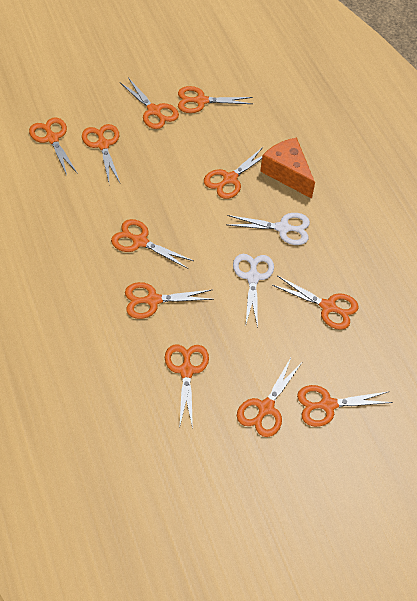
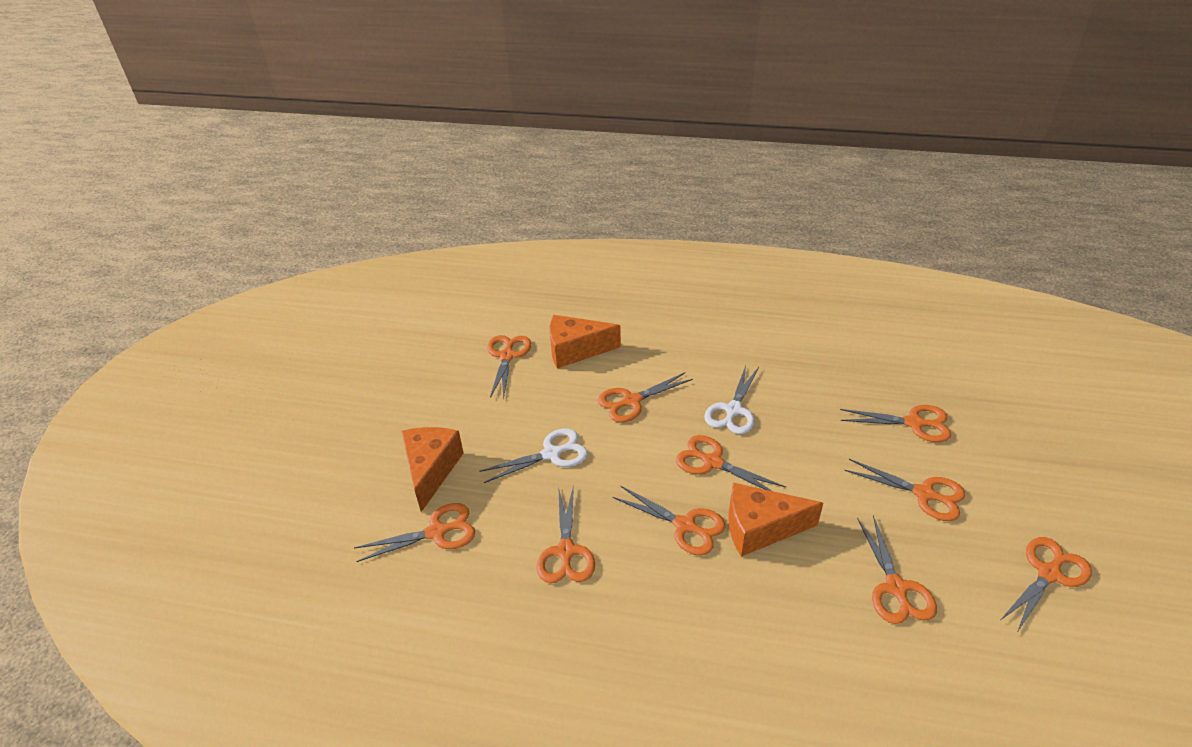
orange cheese: 1 -> 3
orange scissors: 11 -> 10

